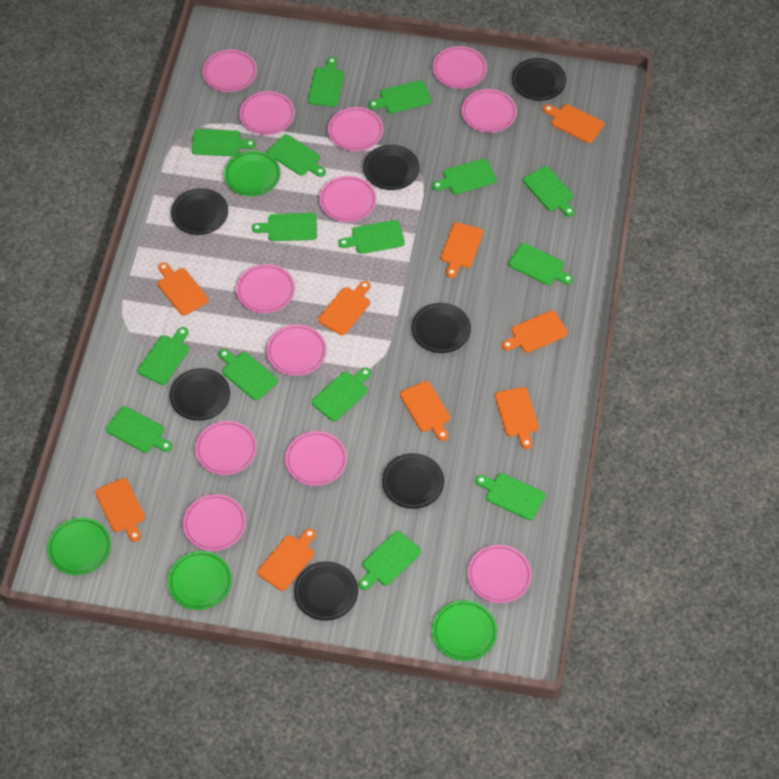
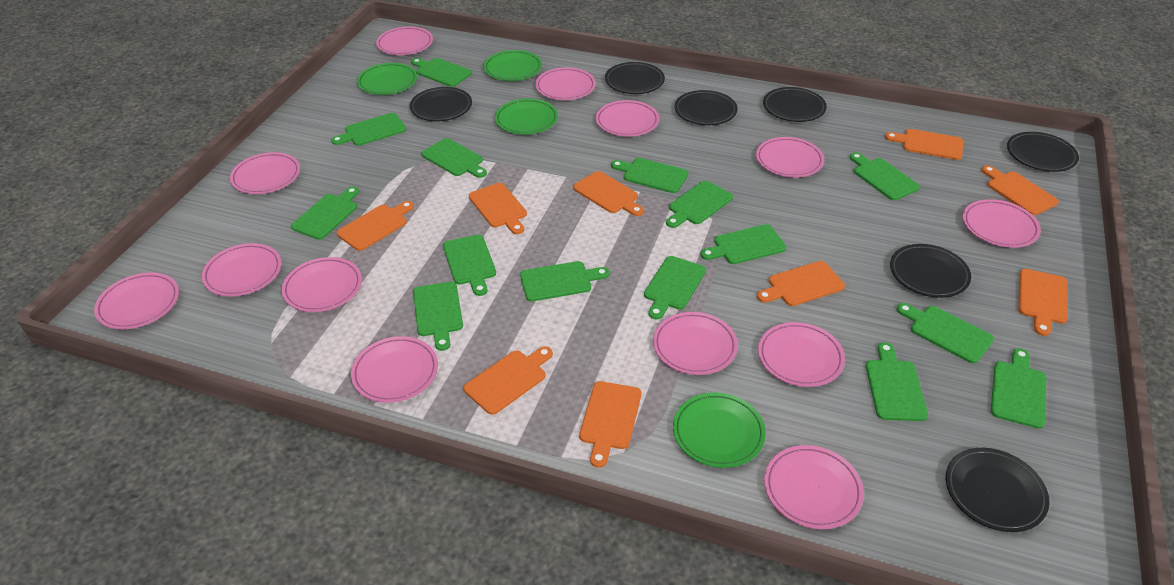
pink plate: 12 -> 13

